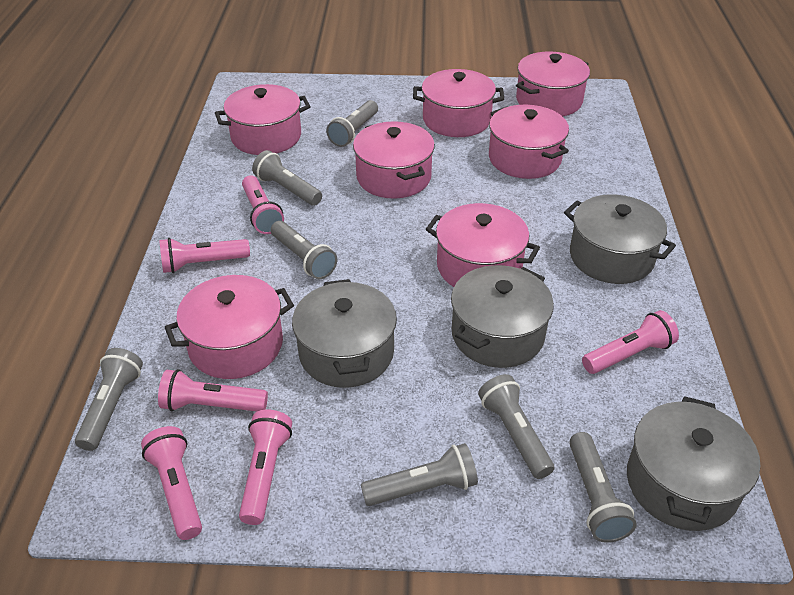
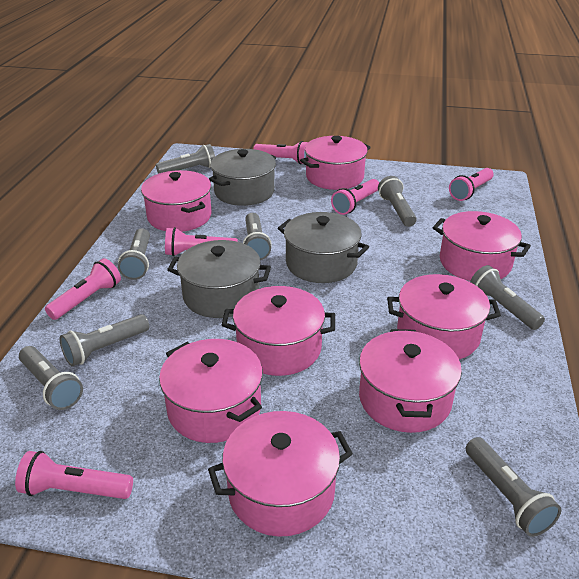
grey flashlight: 7 -> 8
grey pot: 4 -> 3
pink pot: 7 -> 8

